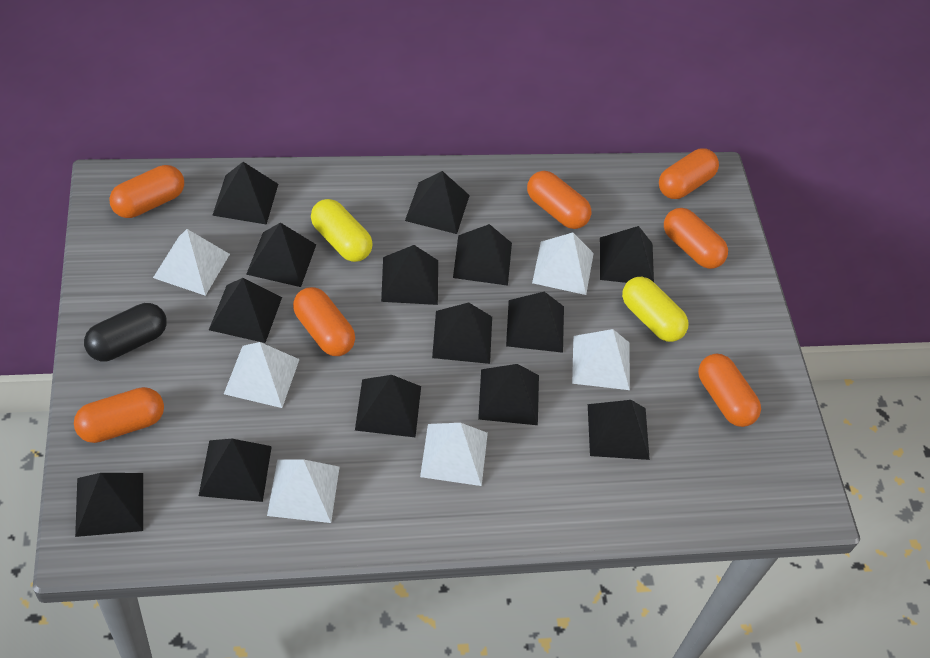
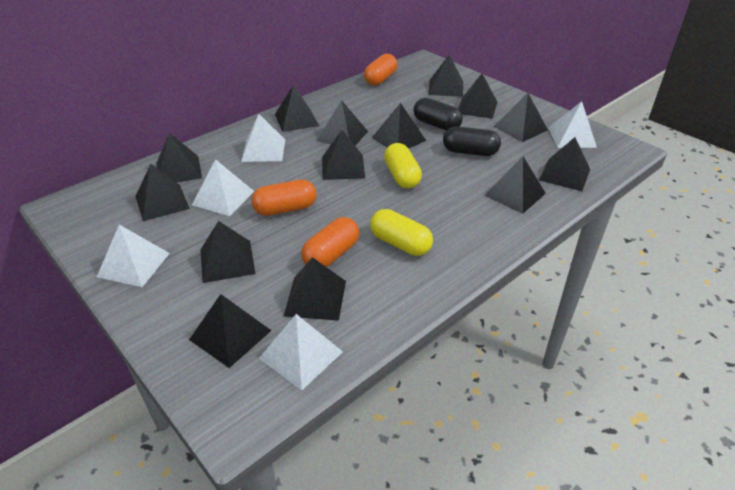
black capsule: 1 -> 2
orange capsule: 7 -> 3
white pyramid: 6 -> 5

